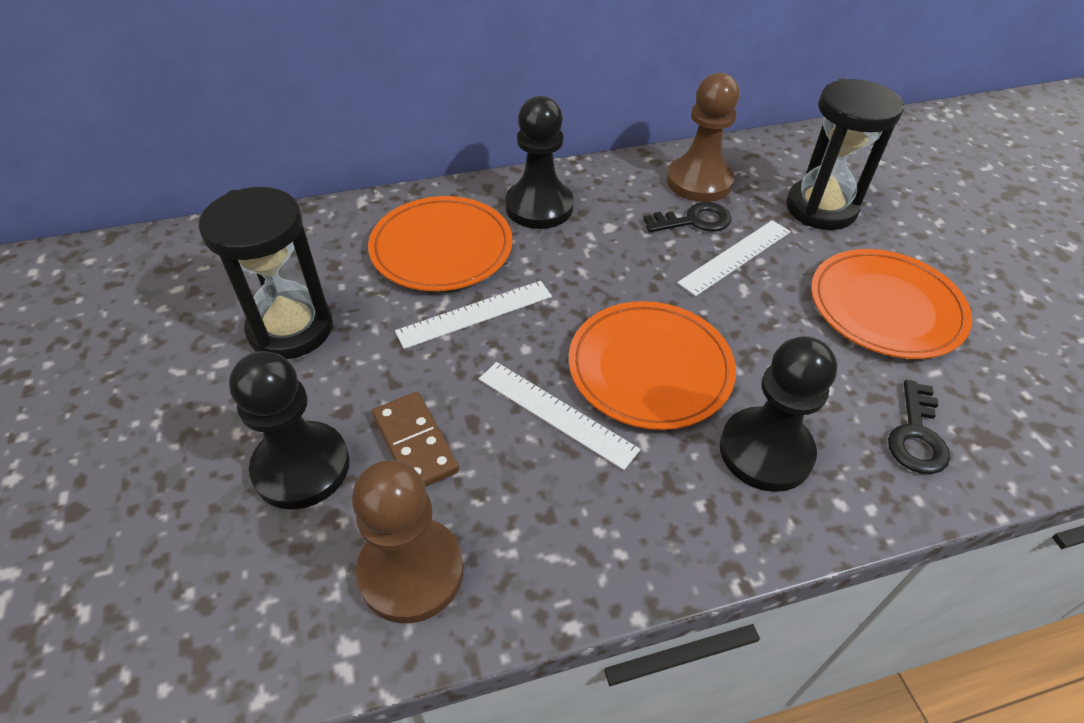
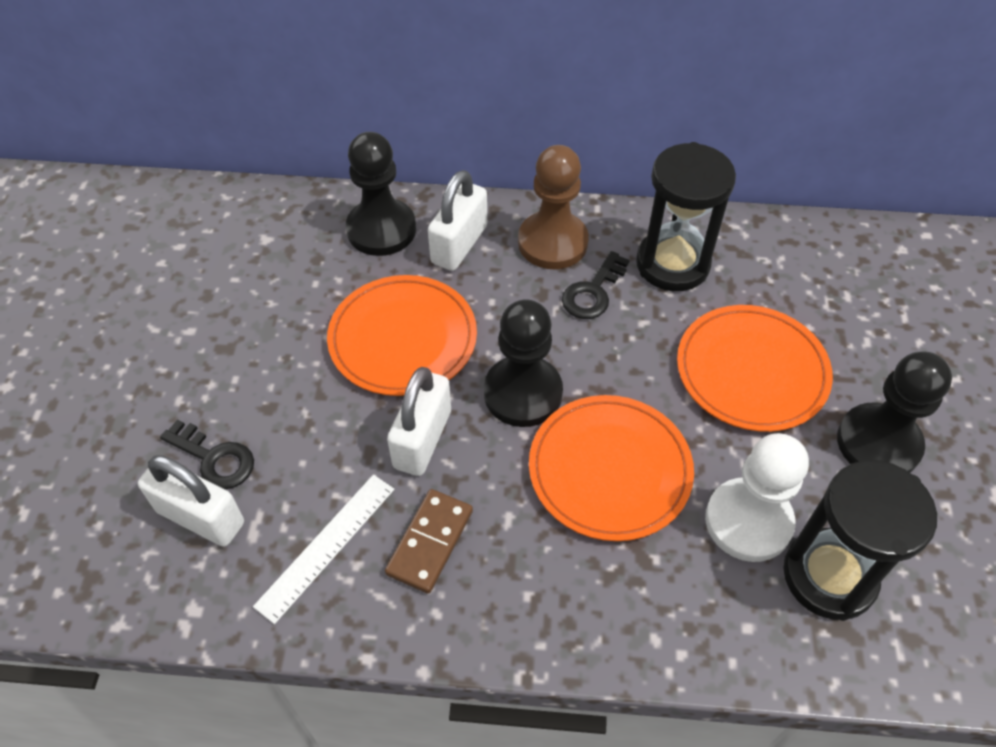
brown pawn: 2 -> 1
white padlock: 0 -> 3
white pawn: 0 -> 1
white ruler: 3 -> 1

